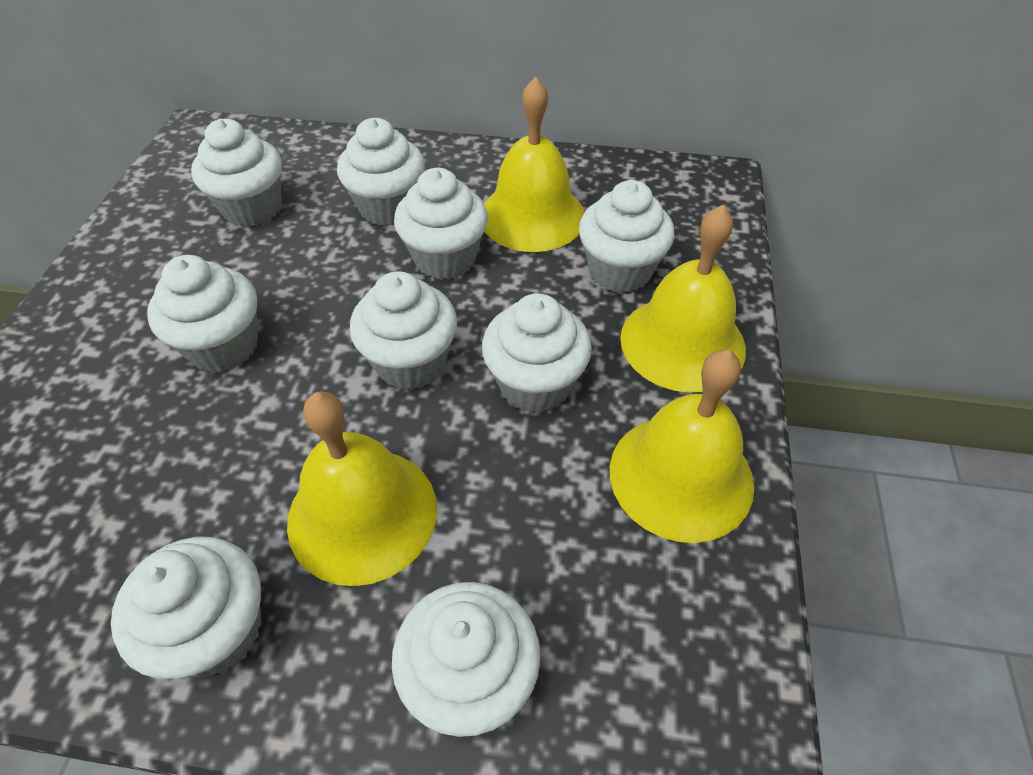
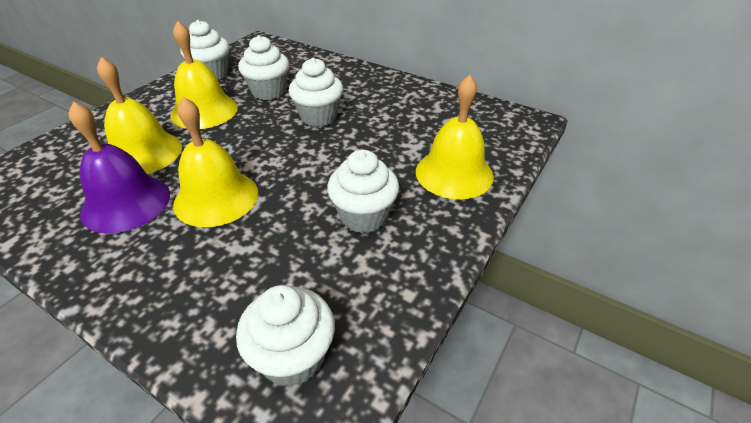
purple bell: 0 -> 1
white cupcake: 9 -> 5

